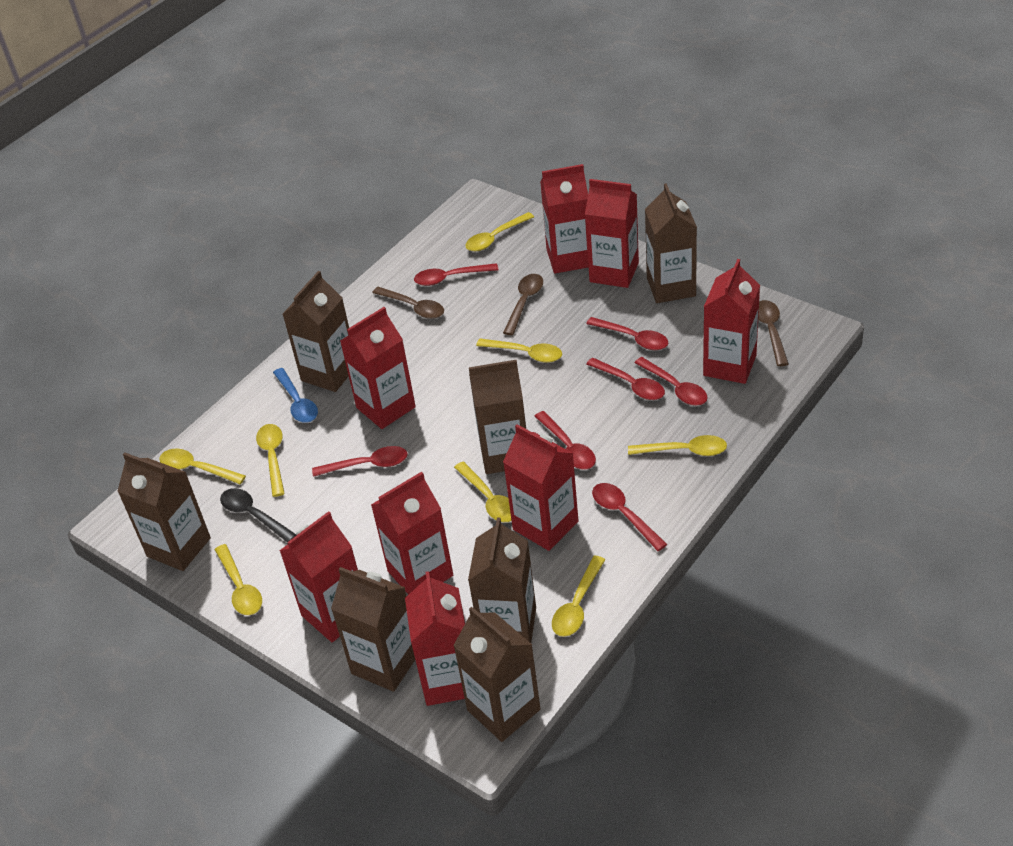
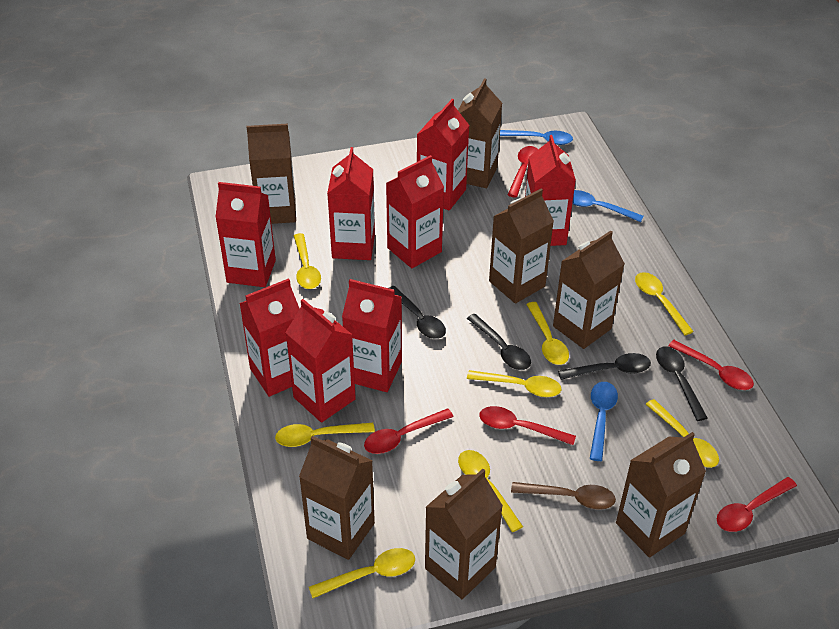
black spoon: 1 -> 4
blue spoon: 1 -> 3
brown spoon: 3 -> 1
red spoon: 7 -> 5

